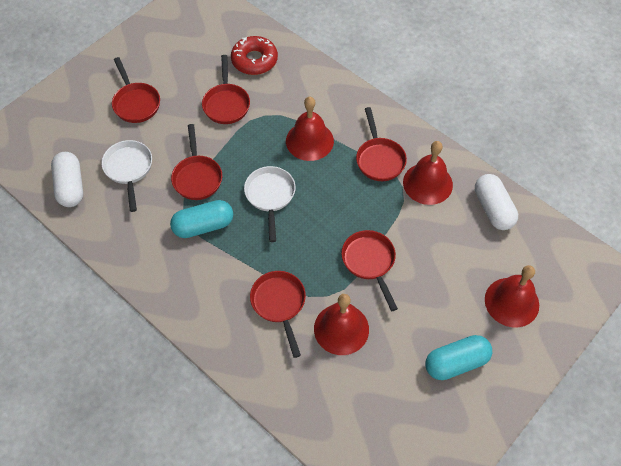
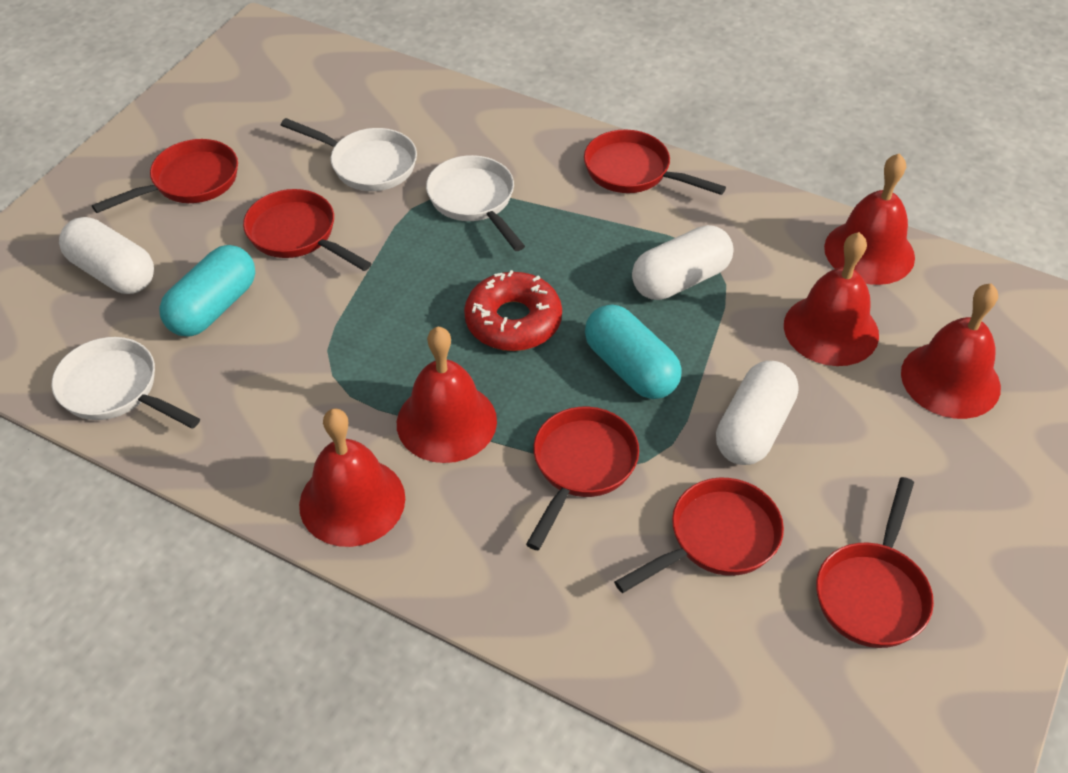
red bell: 4 -> 5
white capsule: 2 -> 3
white pan: 2 -> 3

